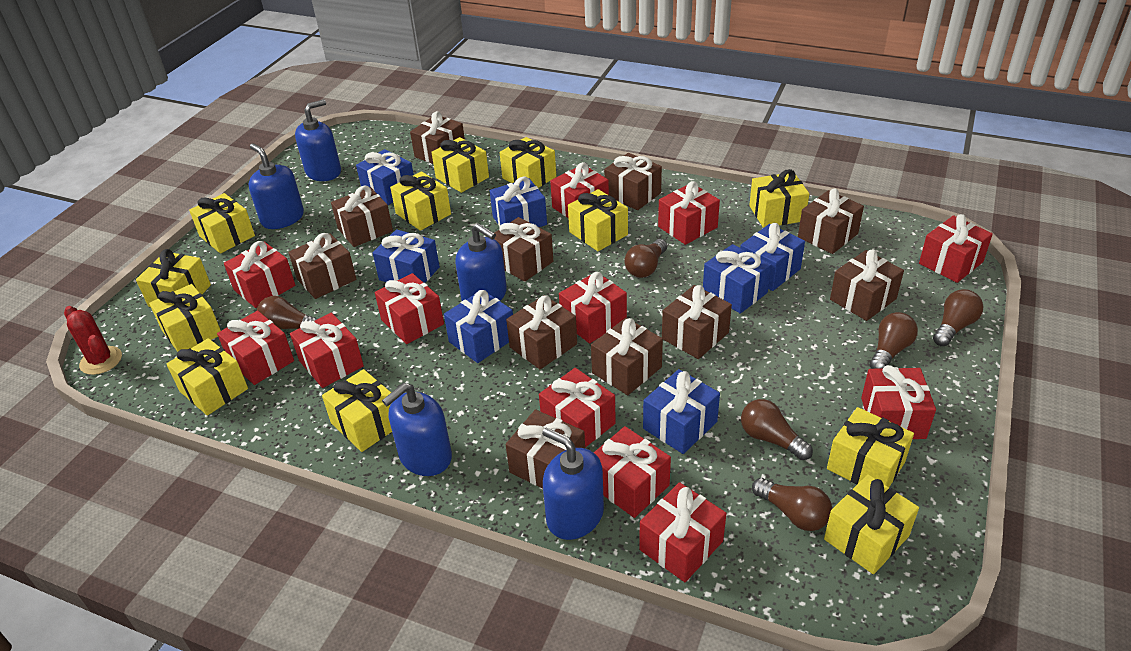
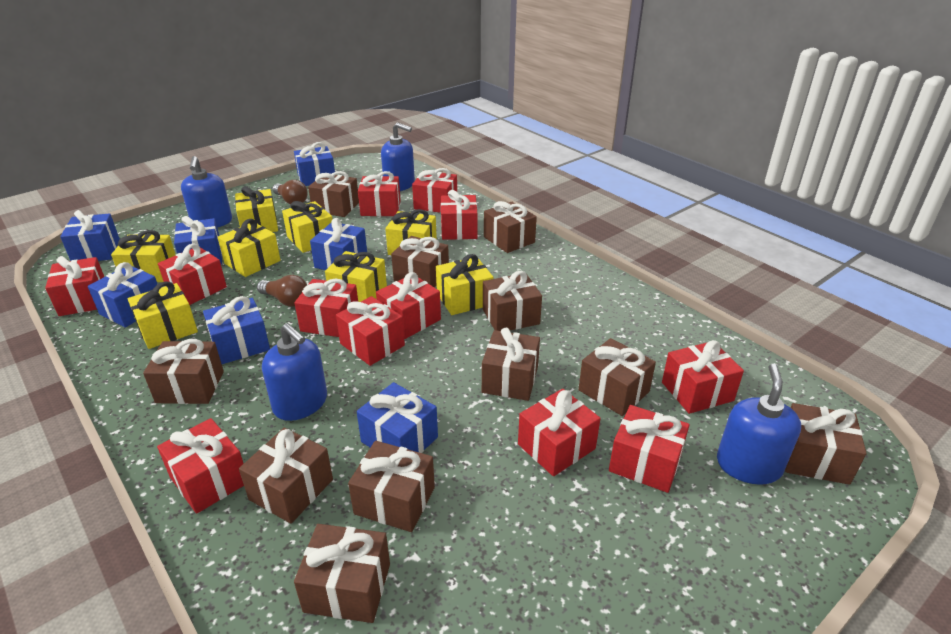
blue soap dispenser: 5 -> 4
brown light bulb: 6 -> 2
red cactus: 1 -> 0
yellow gift: 12 -> 8

